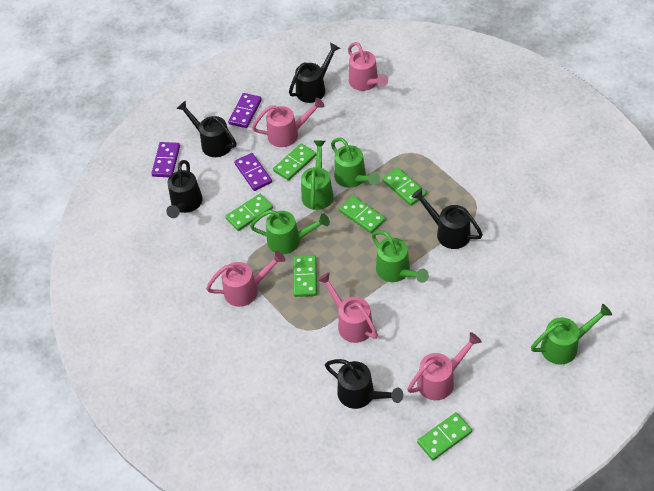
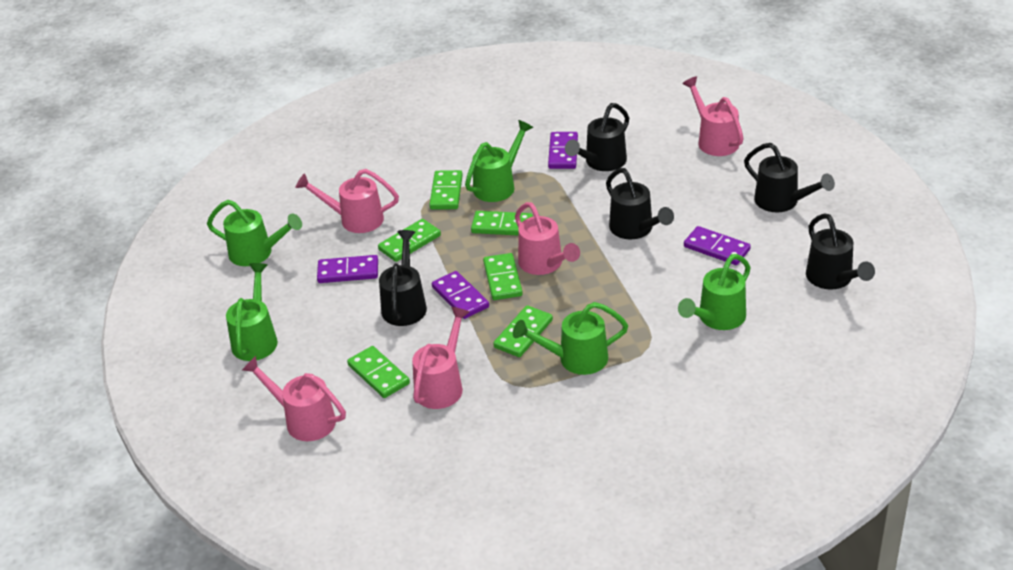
purple domino: 3 -> 4

